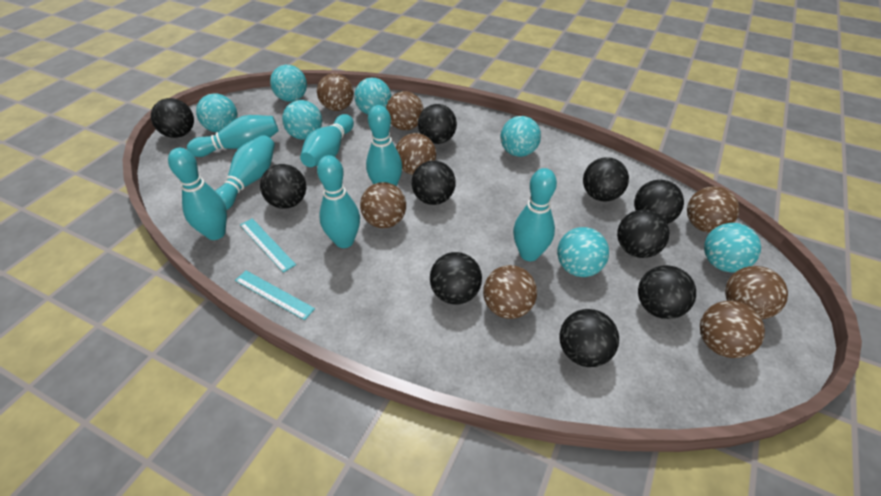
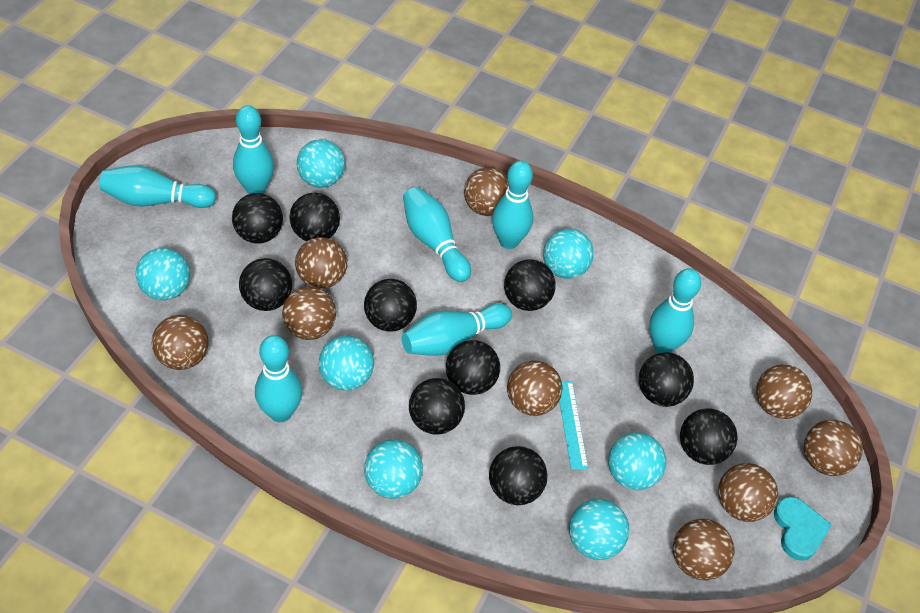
brown ball: 8 -> 9
turquoise heart: 0 -> 1
turquoise ruler: 2 -> 1

